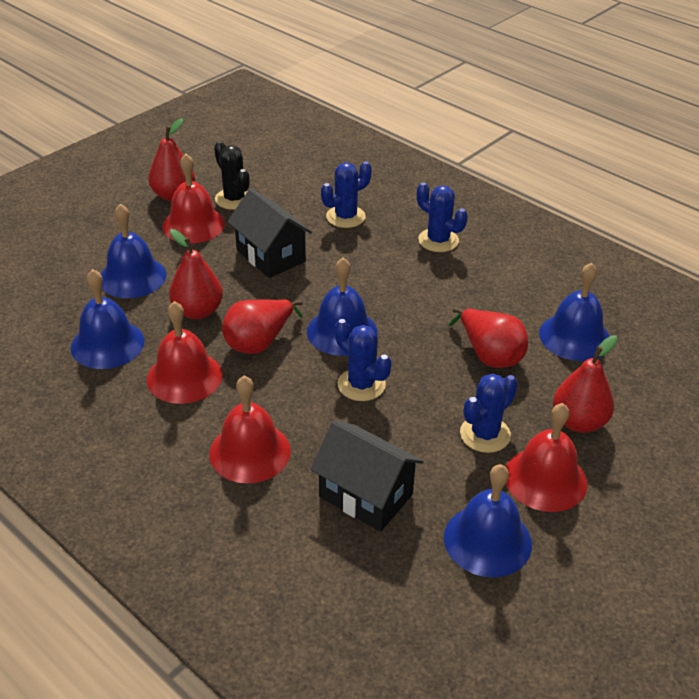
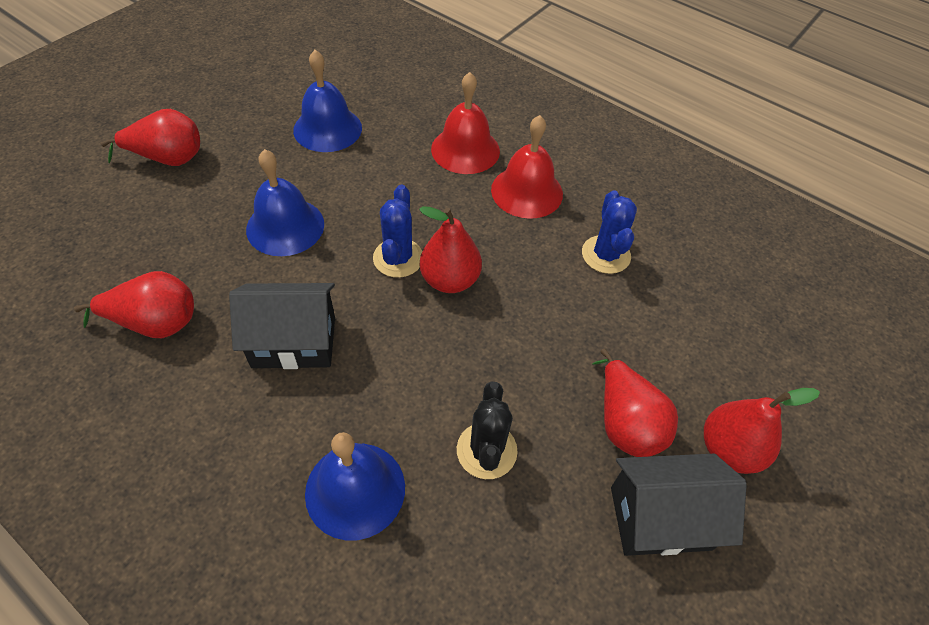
blue bell: 5 -> 3
blue cactus: 4 -> 2
red bell: 4 -> 2

